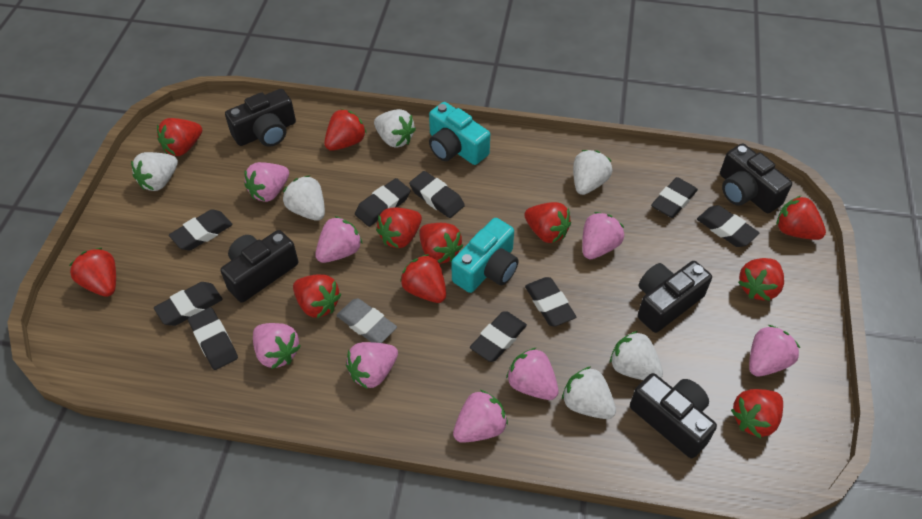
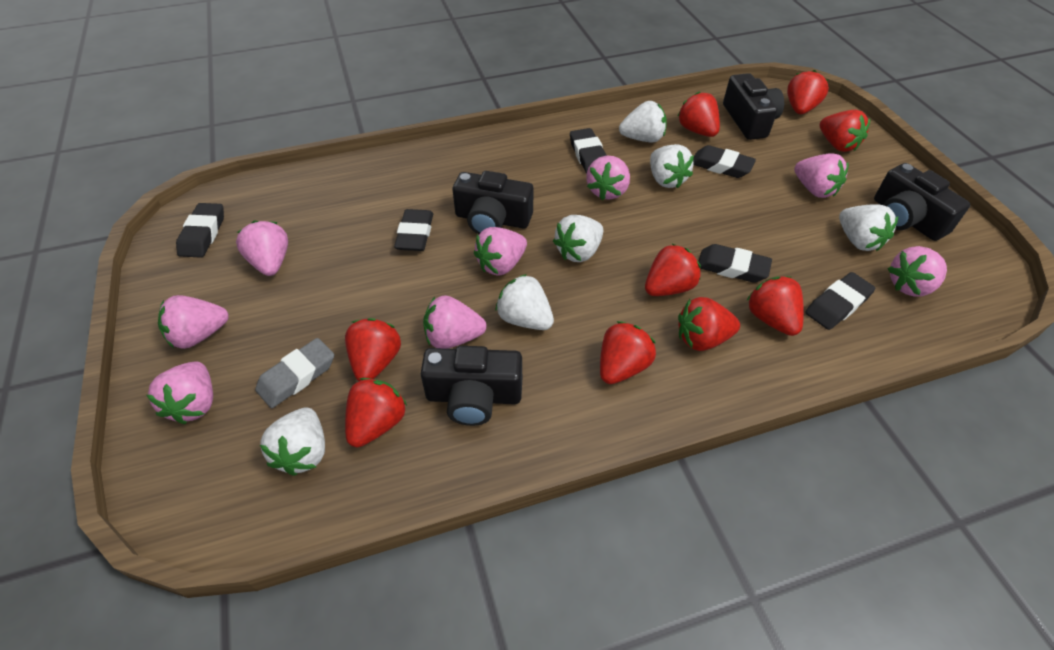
black camera: 5 -> 4
black eraser: 9 -> 6
red strawberry: 11 -> 9
turquoise camera: 2 -> 0

